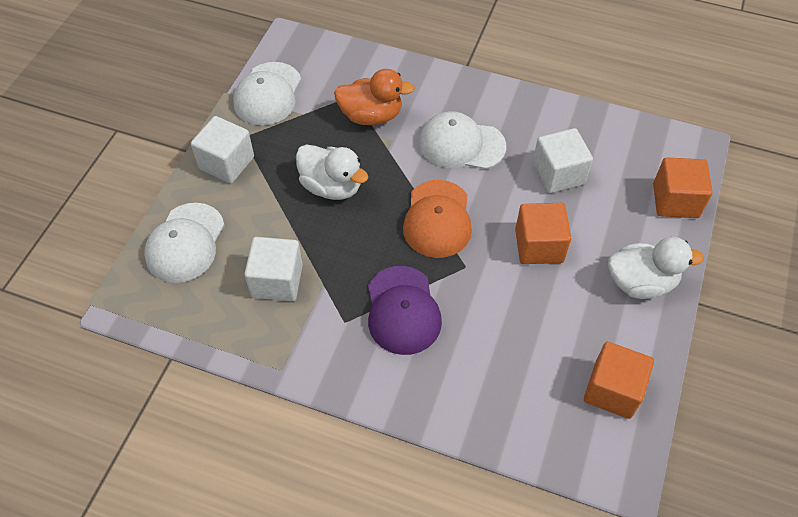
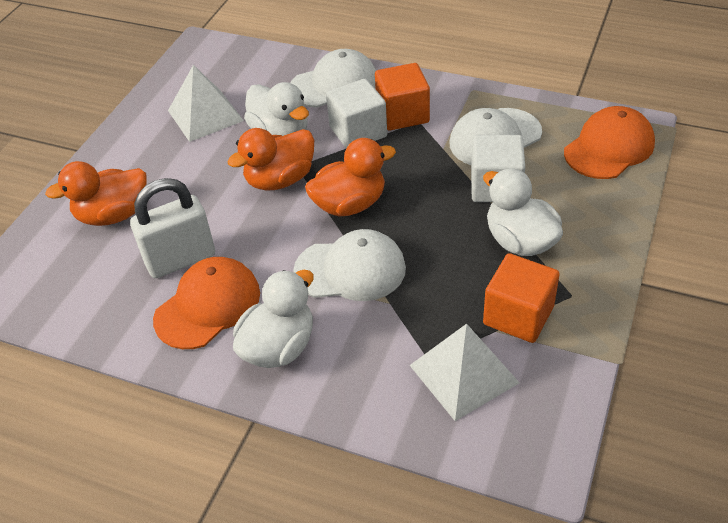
orange cap: 1 -> 2
orange cube: 3 -> 2
orange duck: 1 -> 3
purple cap: 1 -> 0
white cube: 3 -> 2
white duck: 2 -> 3
white padlock: 0 -> 1
white pyramid: 0 -> 2

